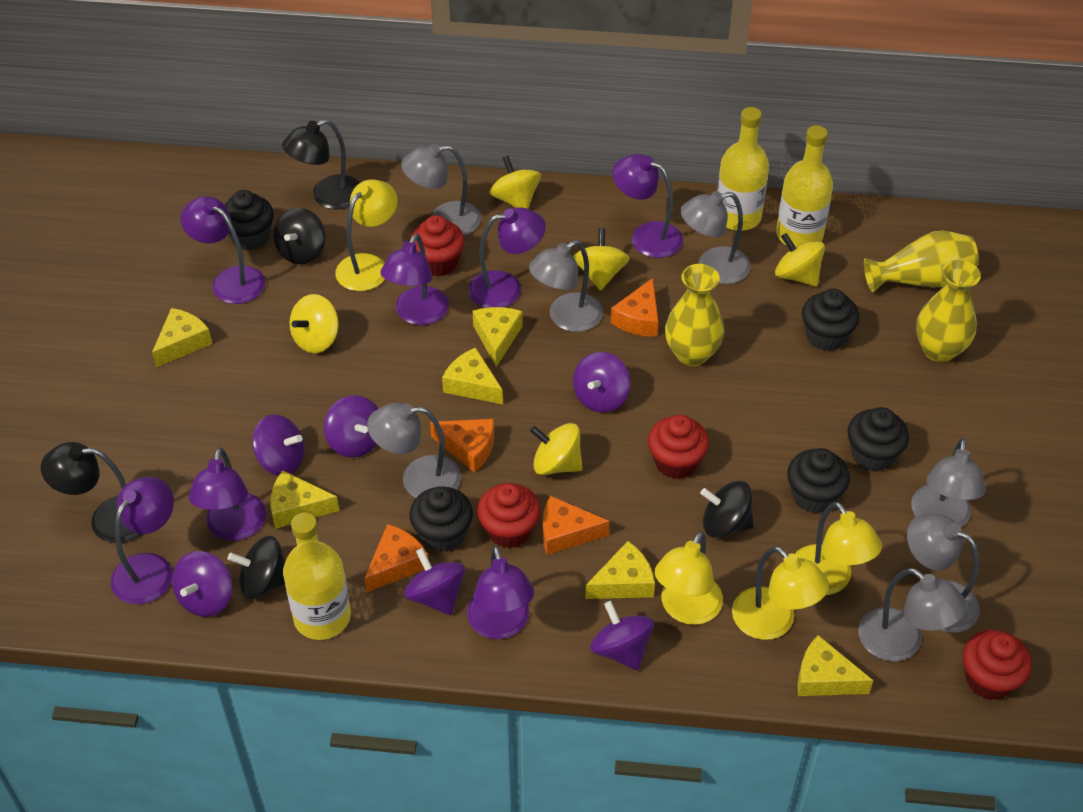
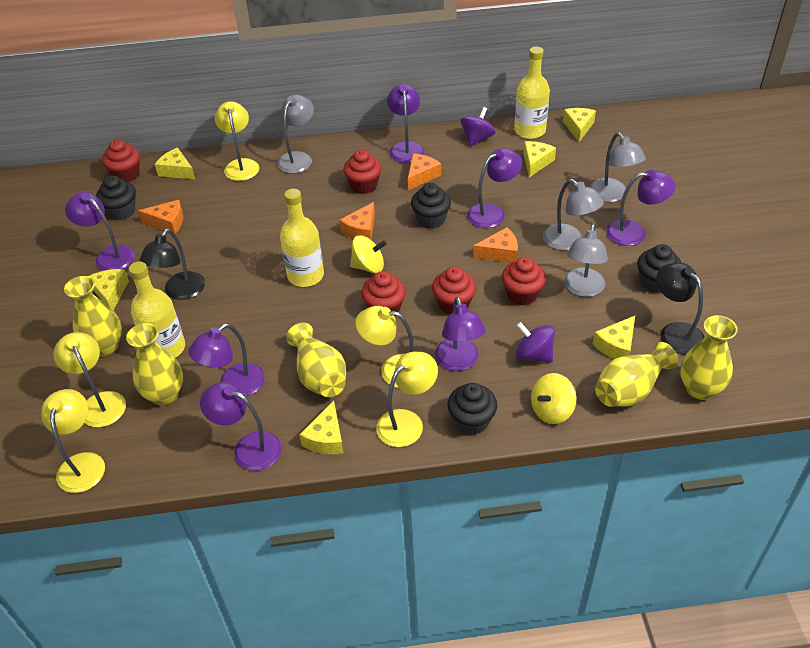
black cupcake: 5 -> 4
black spinning top: 3 -> 0
grey lamp: 7 -> 4
purple spinning top: 6 -> 2
red cupcake: 4 -> 5
yellow lamp: 4 -> 5
yellow spinning top: 5 -> 2
yellow vase: 3 -> 5

